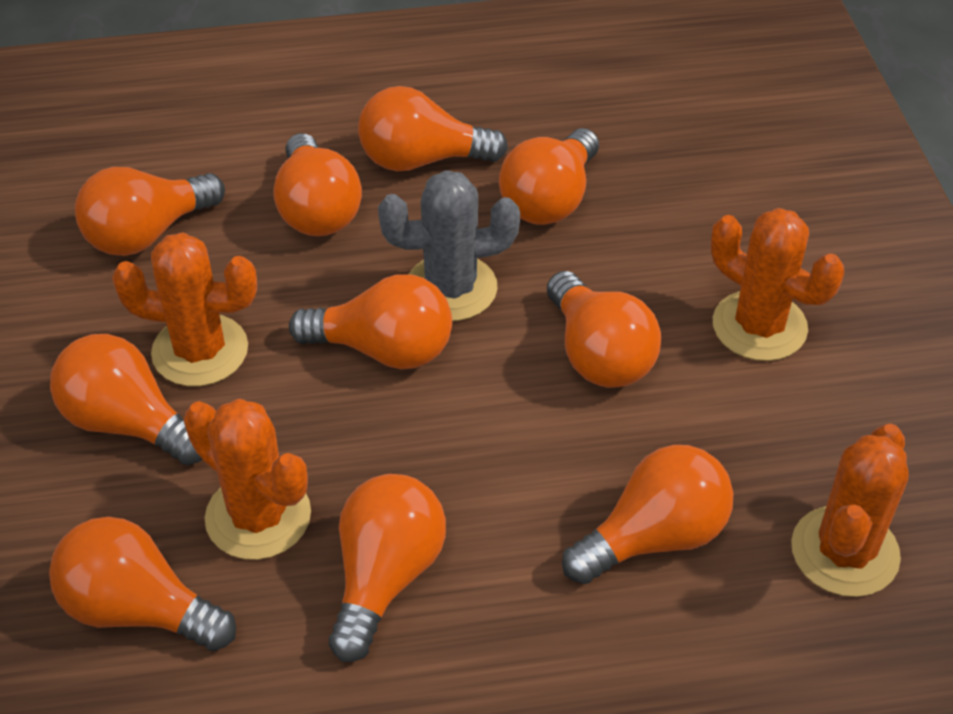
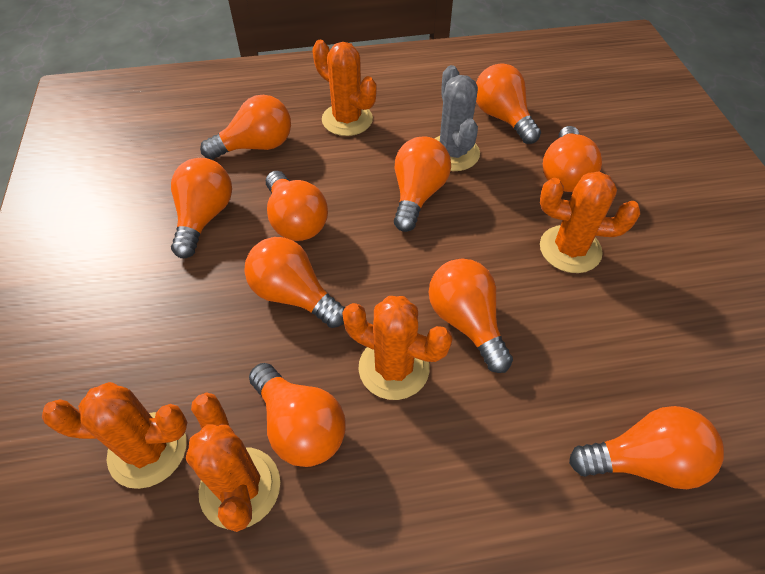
orange cactus: 4 -> 5

